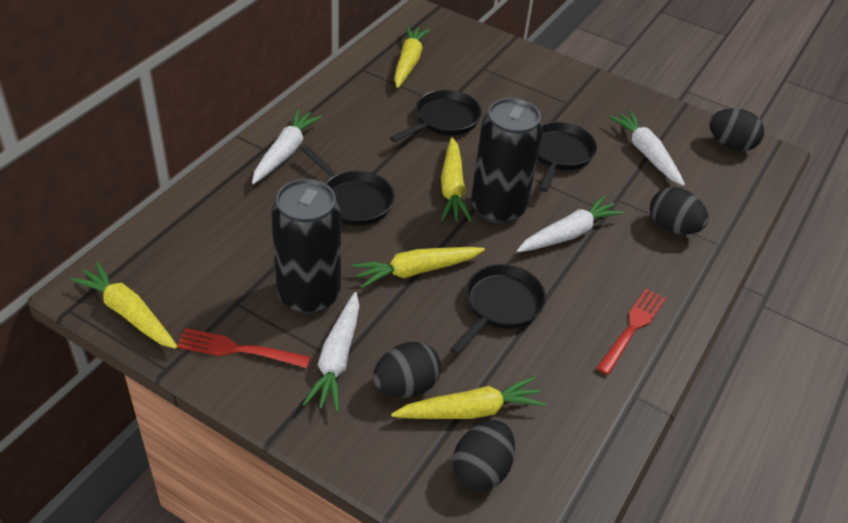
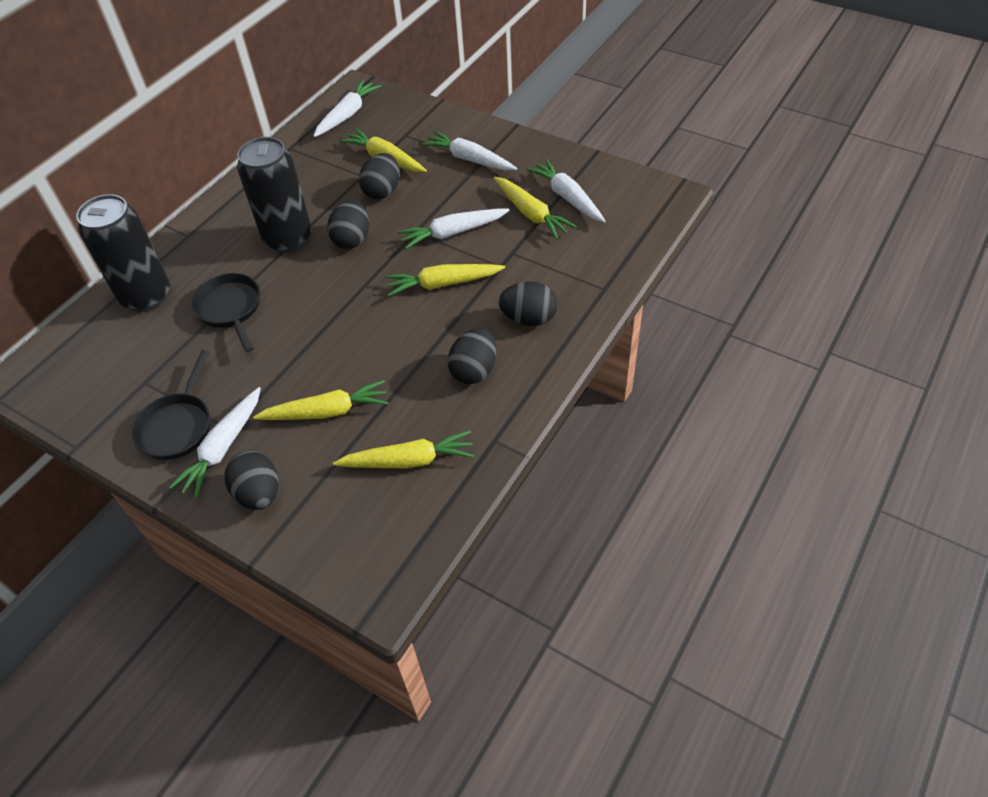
black egg: 4 -> 5
black pan: 4 -> 2
red fork: 2 -> 0
white carrot: 4 -> 5

